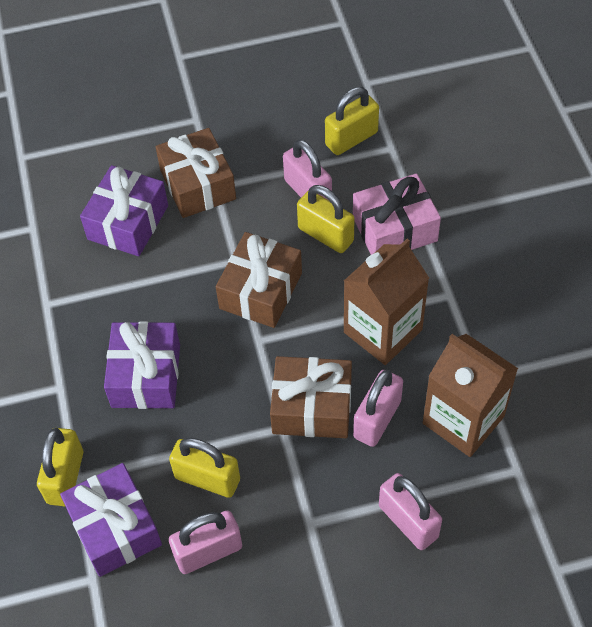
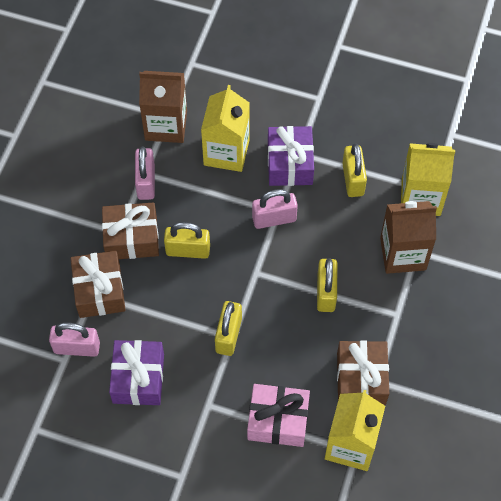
pink padlock: 4 -> 3
purple gift: 3 -> 2
yellow carton: 0 -> 3

